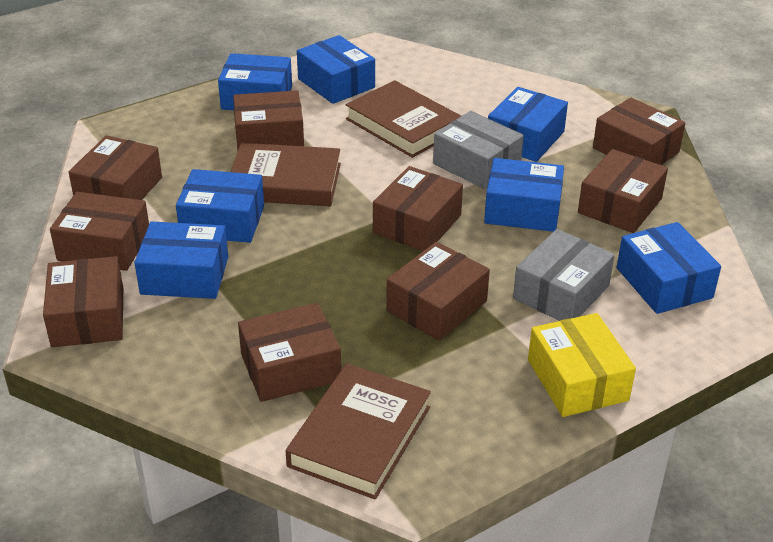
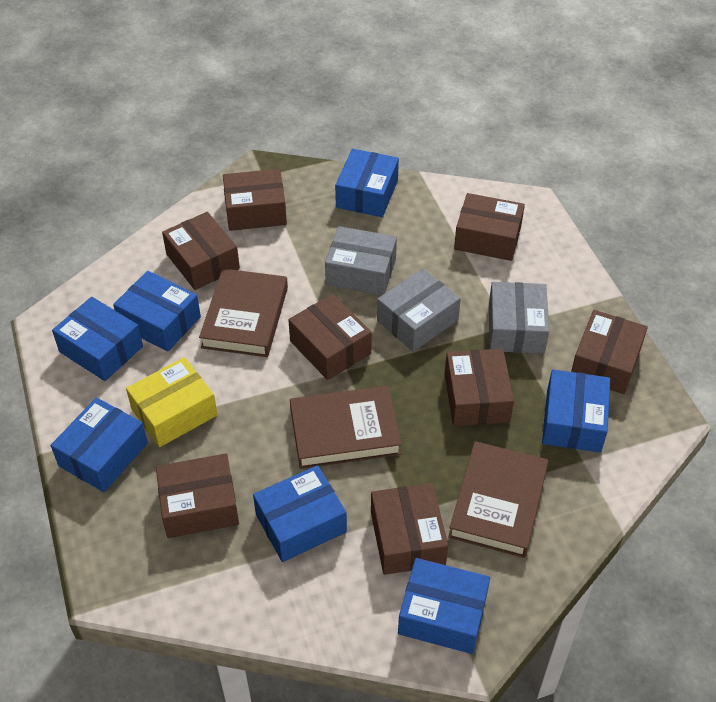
brown box: 9 -> 8
grey box: 2 -> 3

